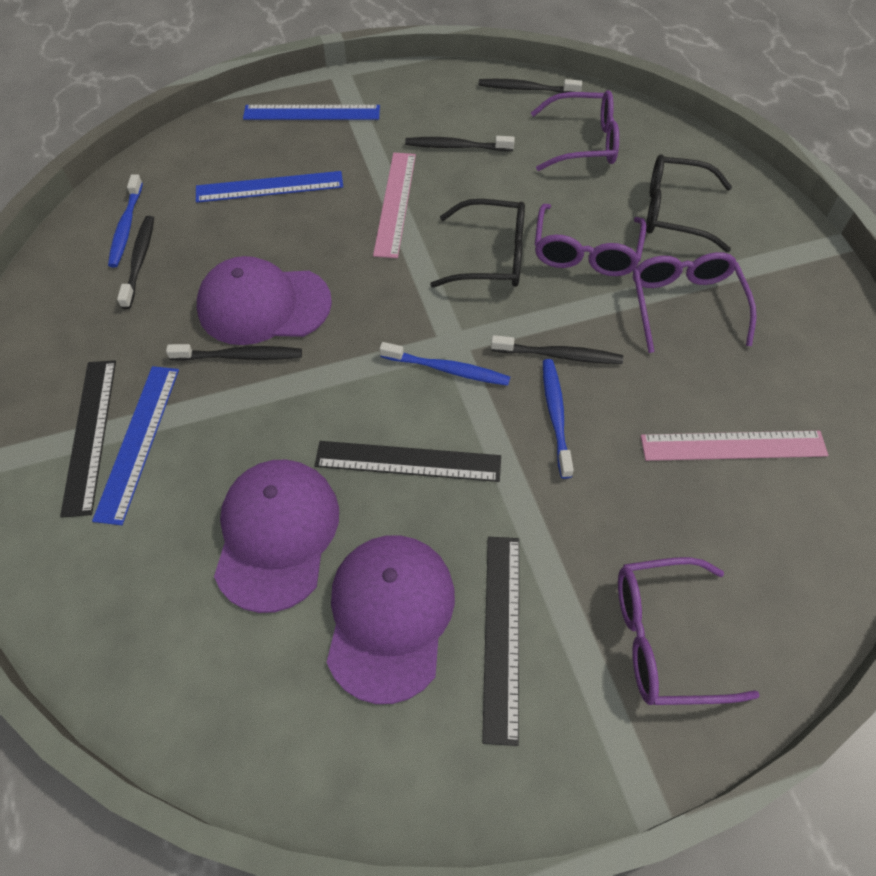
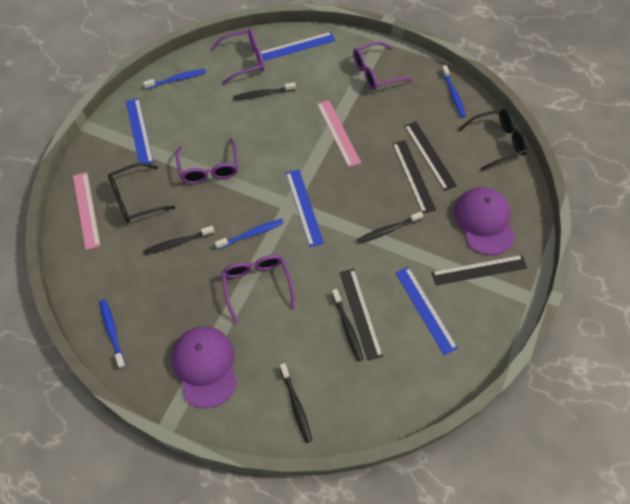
black ruler: 3 -> 4
blue ruler: 3 -> 4
blue toothbrush: 3 -> 4
purple cap: 3 -> 2

